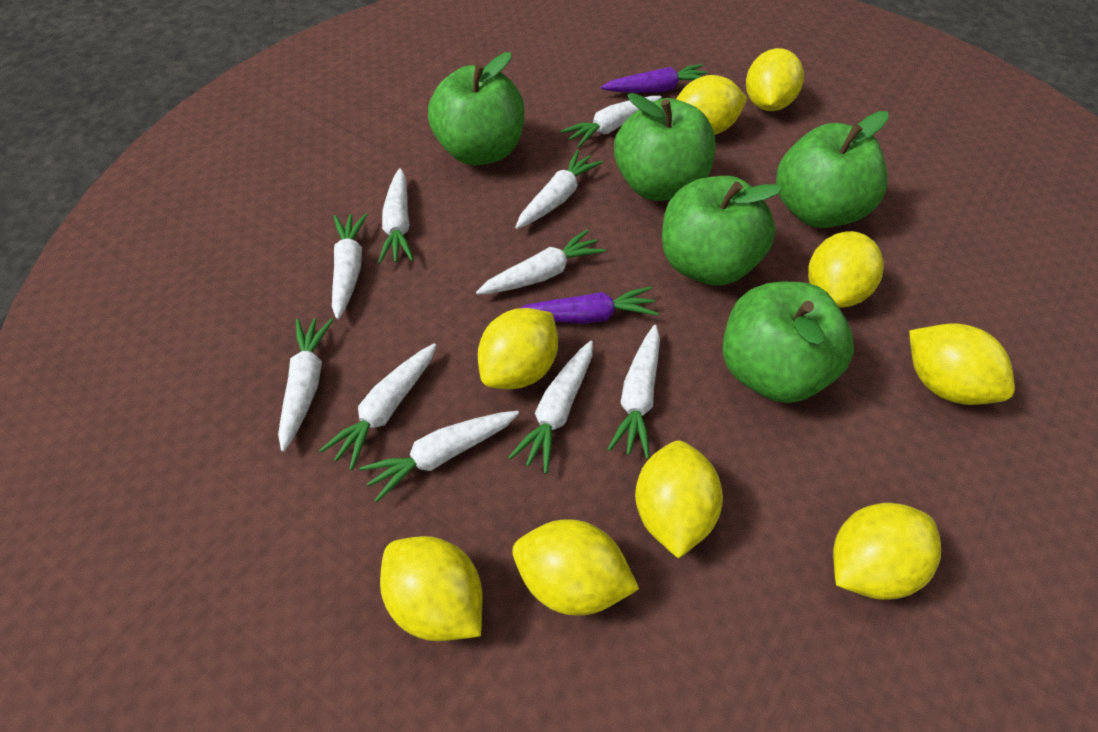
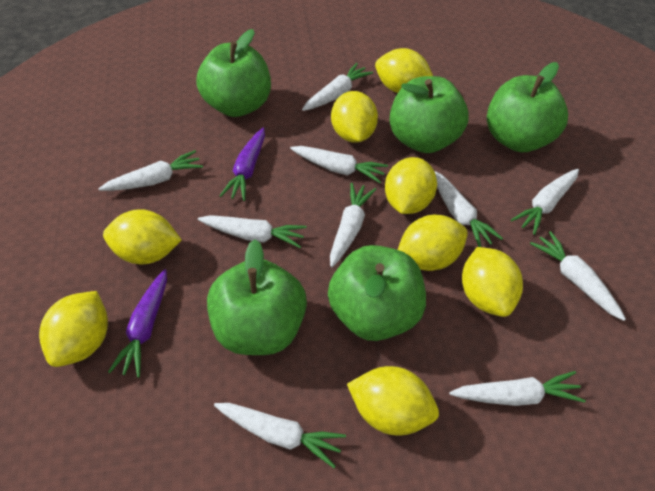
yellow lemon: 9 -> 8

